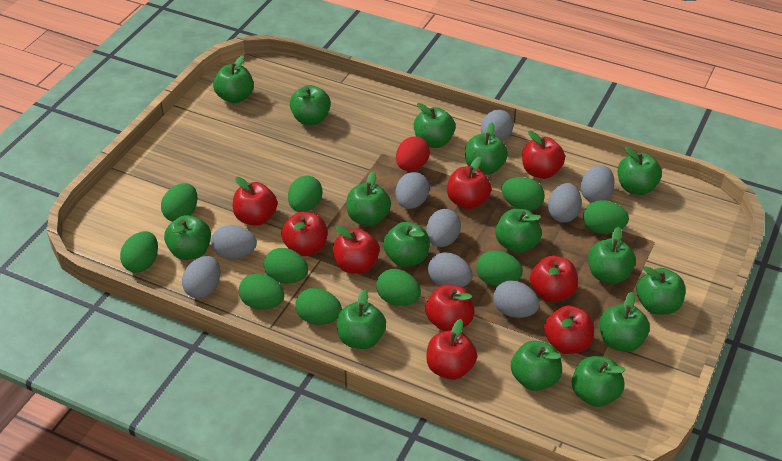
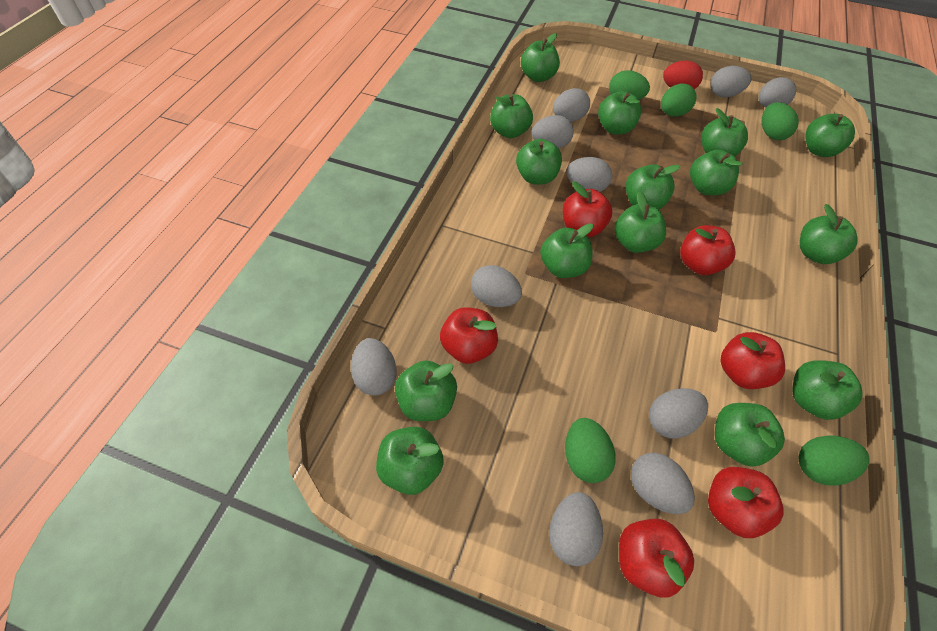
green egg: 10 -> 5
grey egg: 9 -> 10
red apple: 9 -> 6

